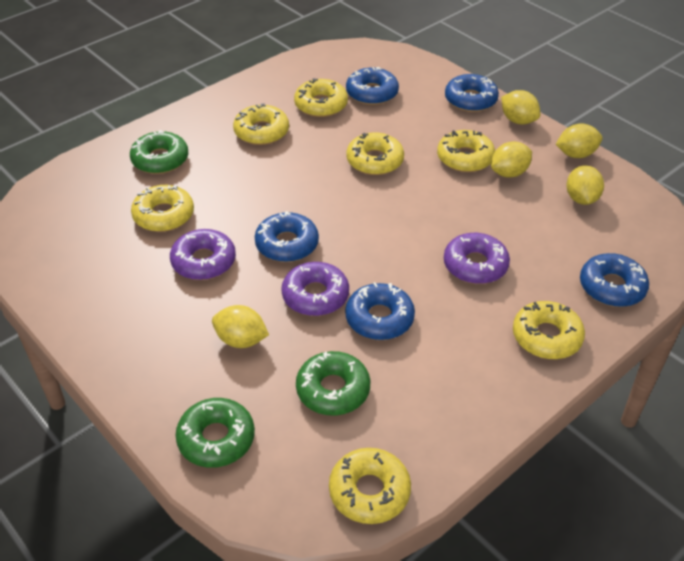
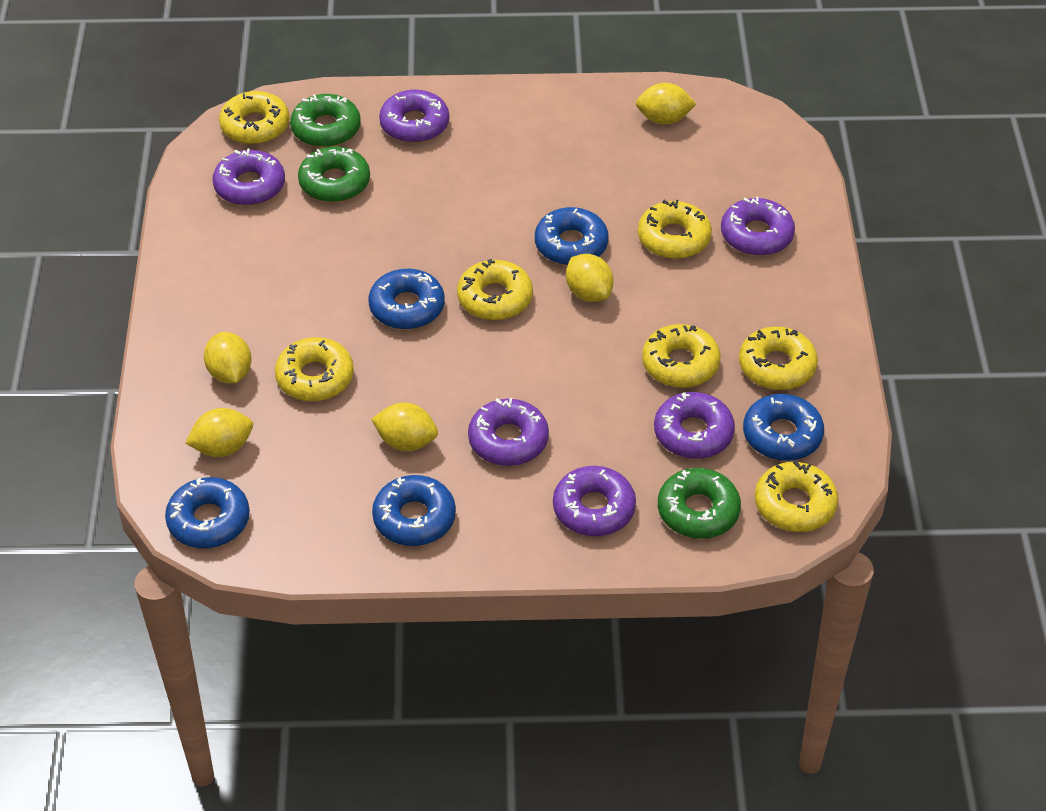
purple donut: 3 -> 6

